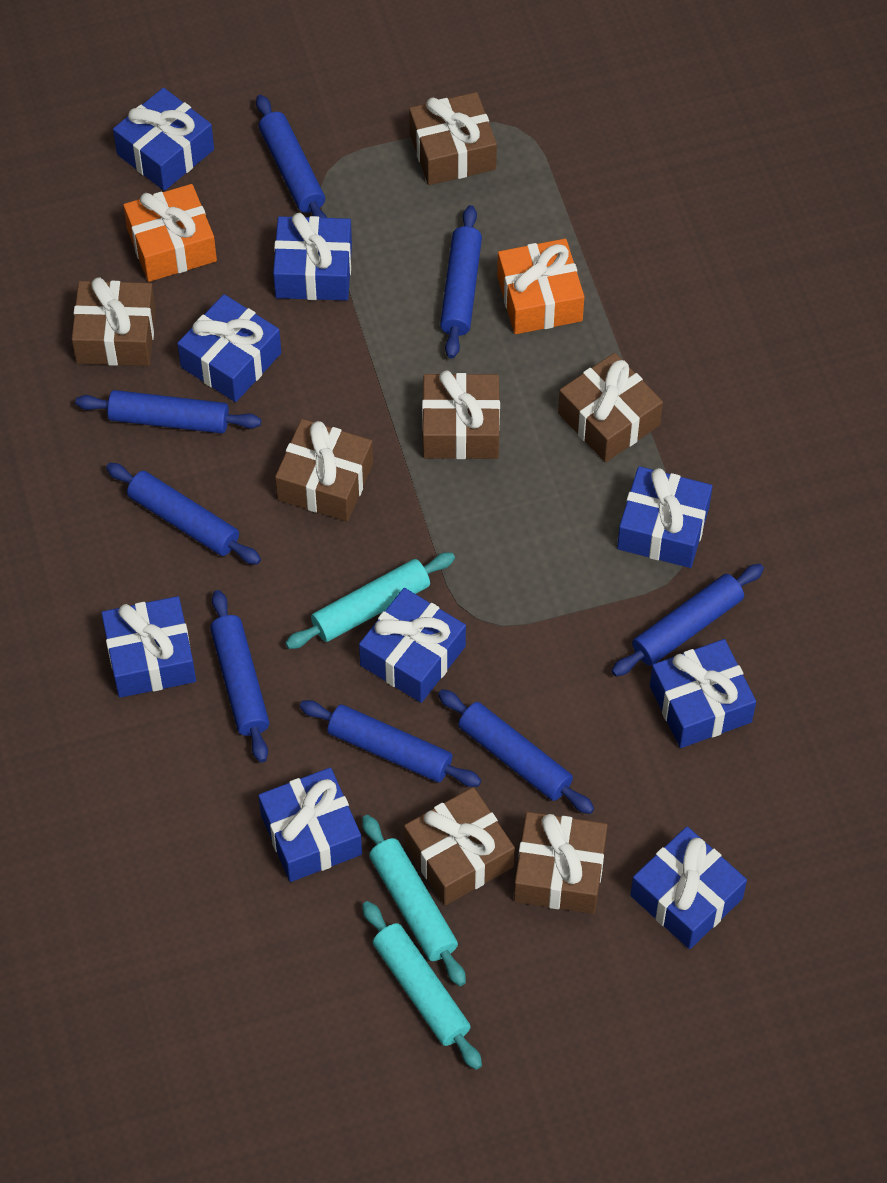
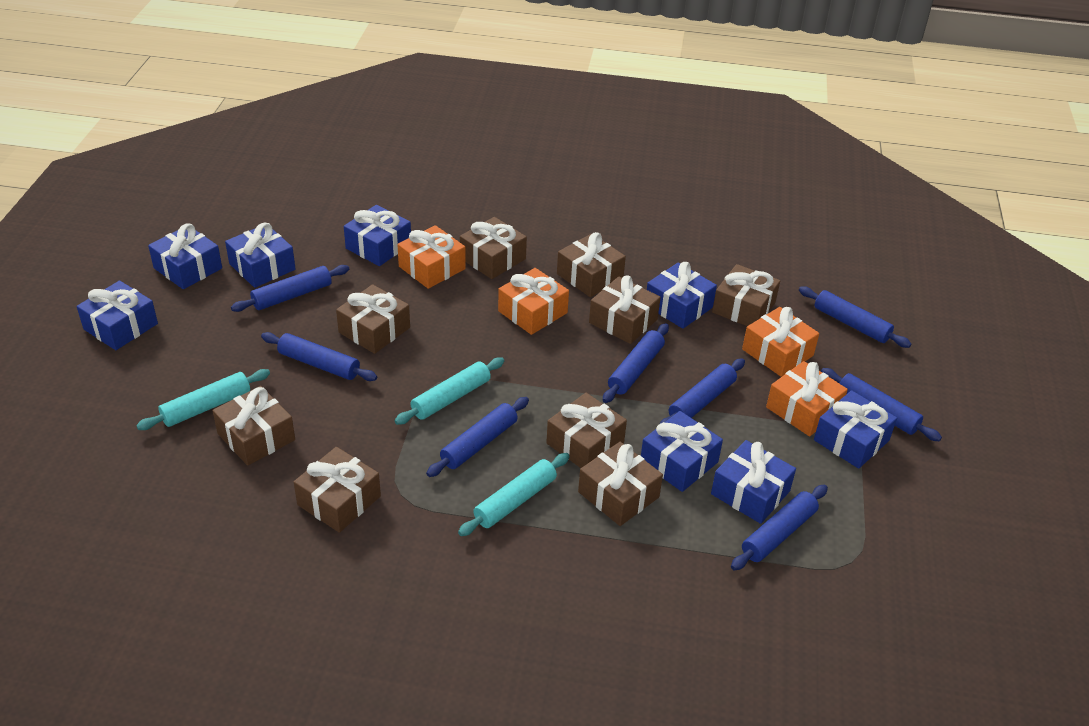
blue gift: 9 -> 8
brown gift: 7 -> 9
orange gift: 2 -> 4

